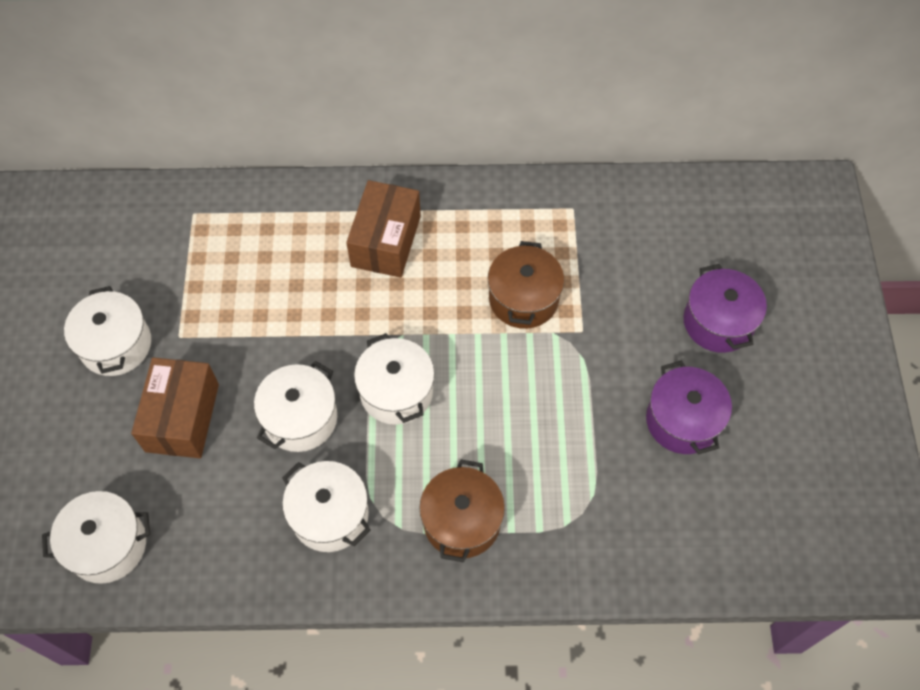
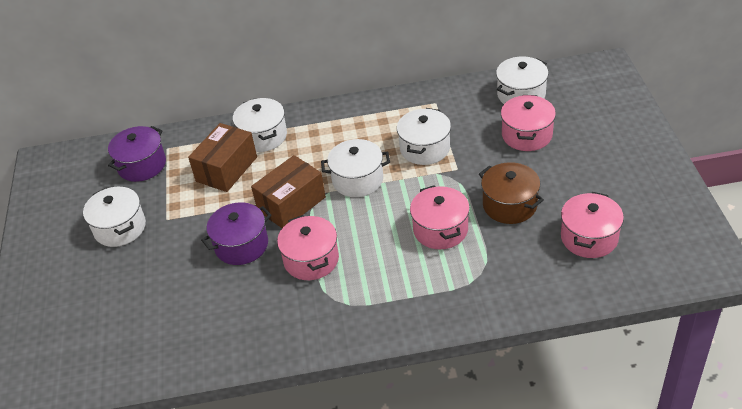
brown pot: 2 -> 1
pink pot: 0 -> 4

